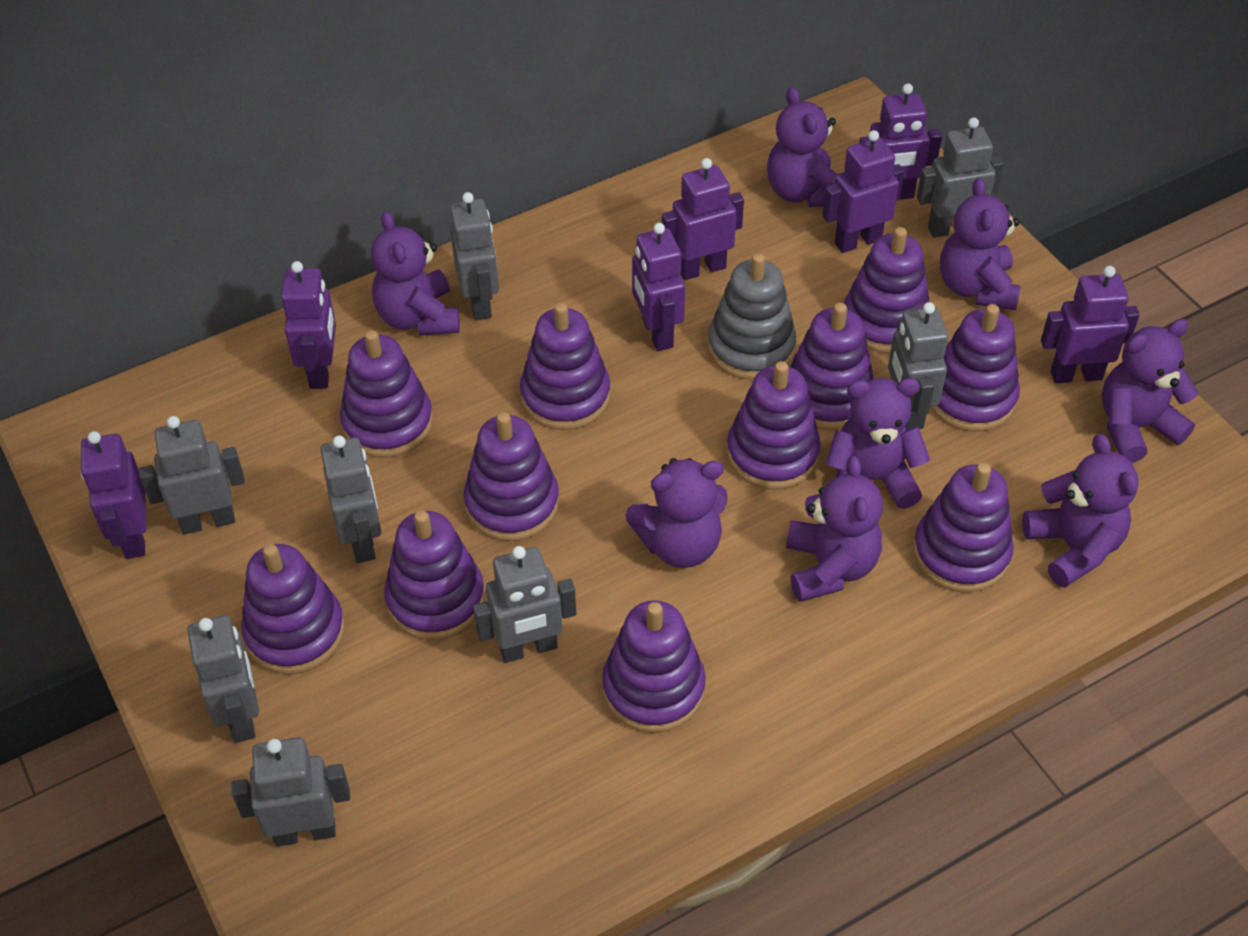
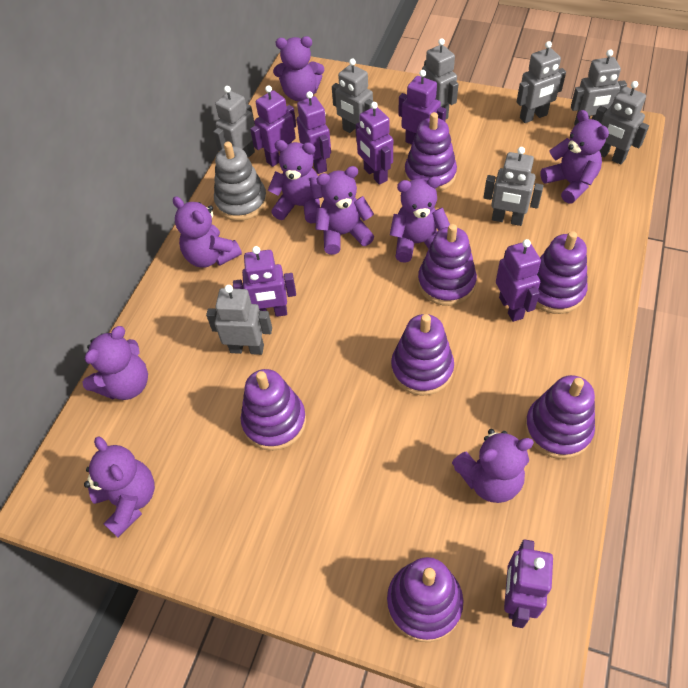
purple stacking toy: 11 -> 7
purple teddy bear: 8 -> 9

